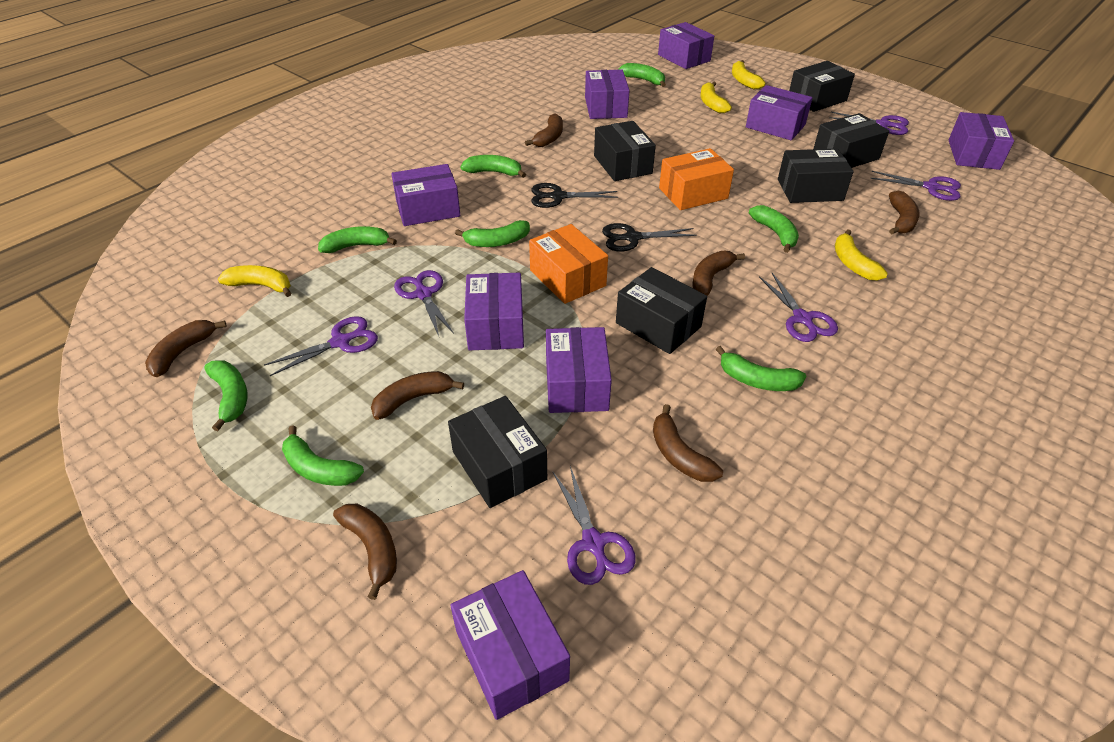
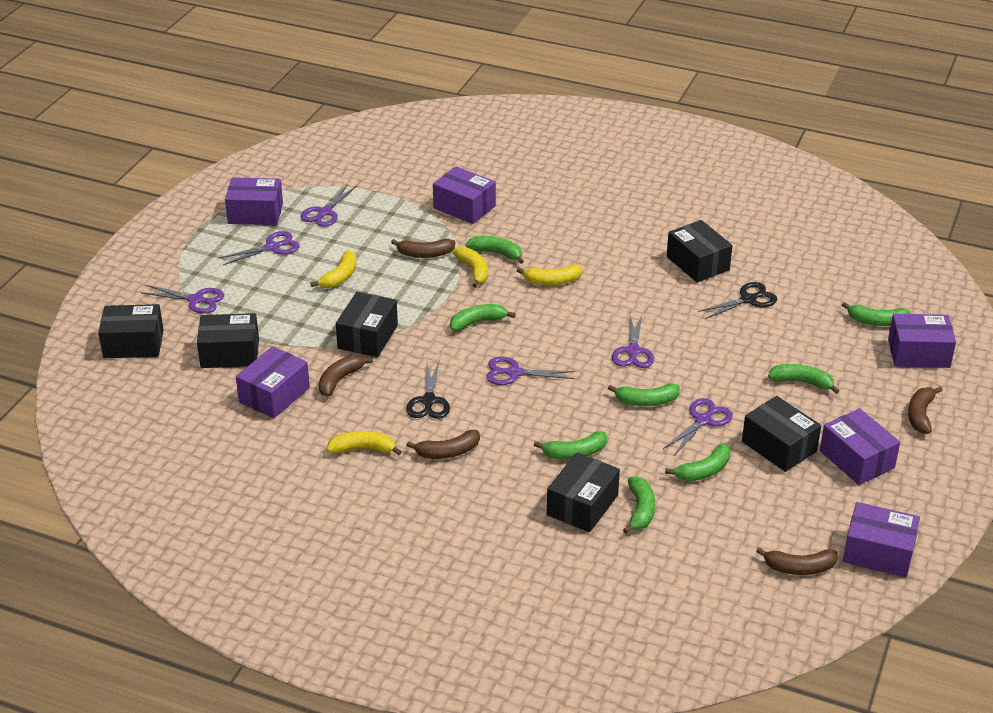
brown banana: 7 -> 5
orange box: 2 -> 0
purple box: 8 -> 6

